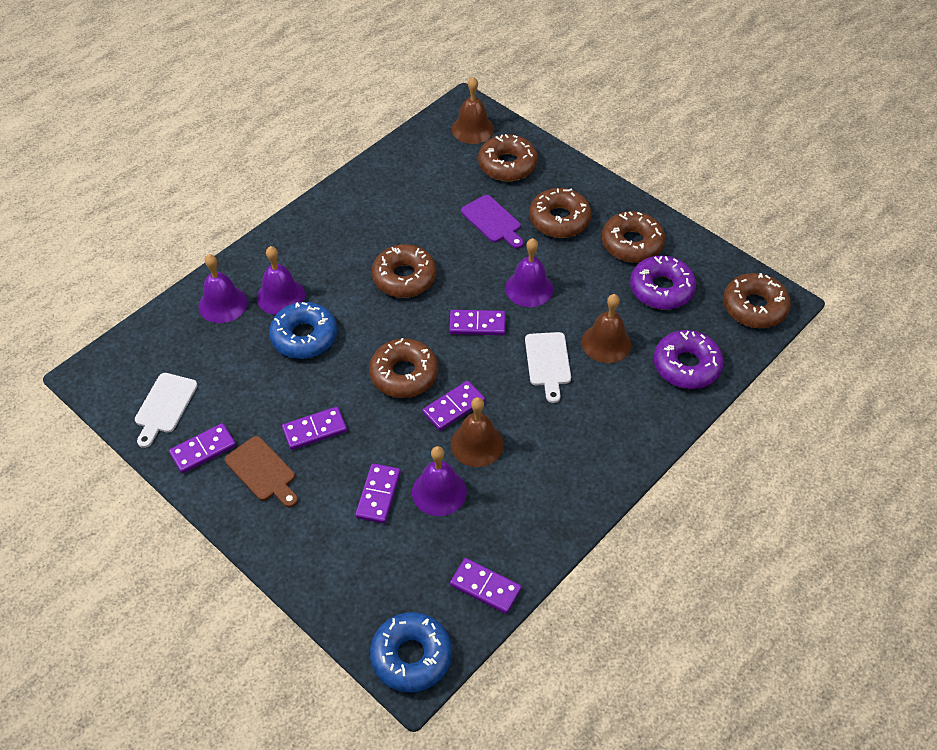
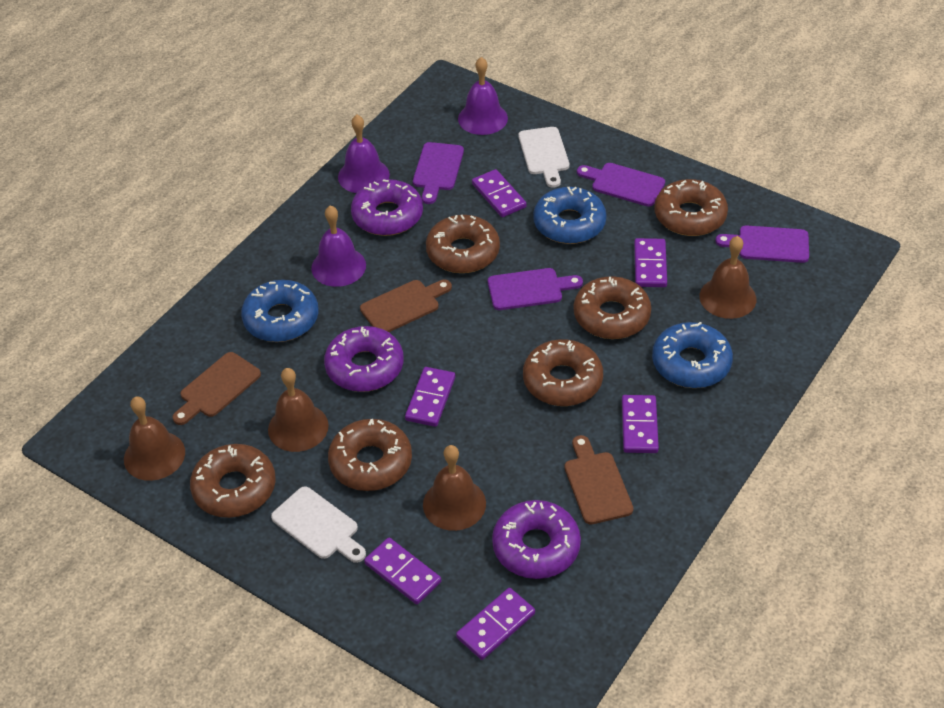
blue donut: 2 -> 3
brown bell: 3 -> 4
brown cutting board: 1 -> 3
purple bell: 4 -> 3
purple cutting board: 1 -> 4
purple donut: 2 -> 3

